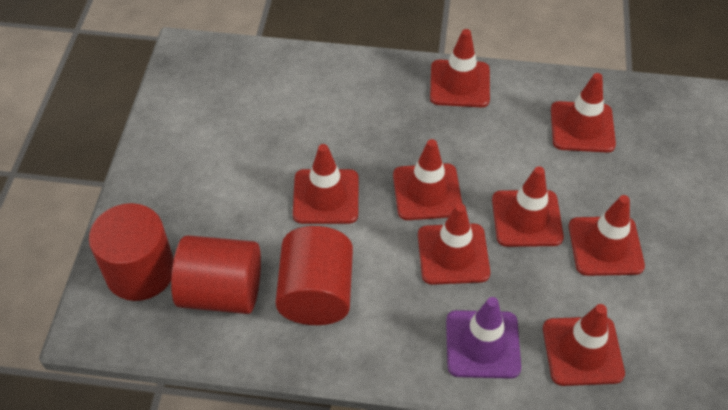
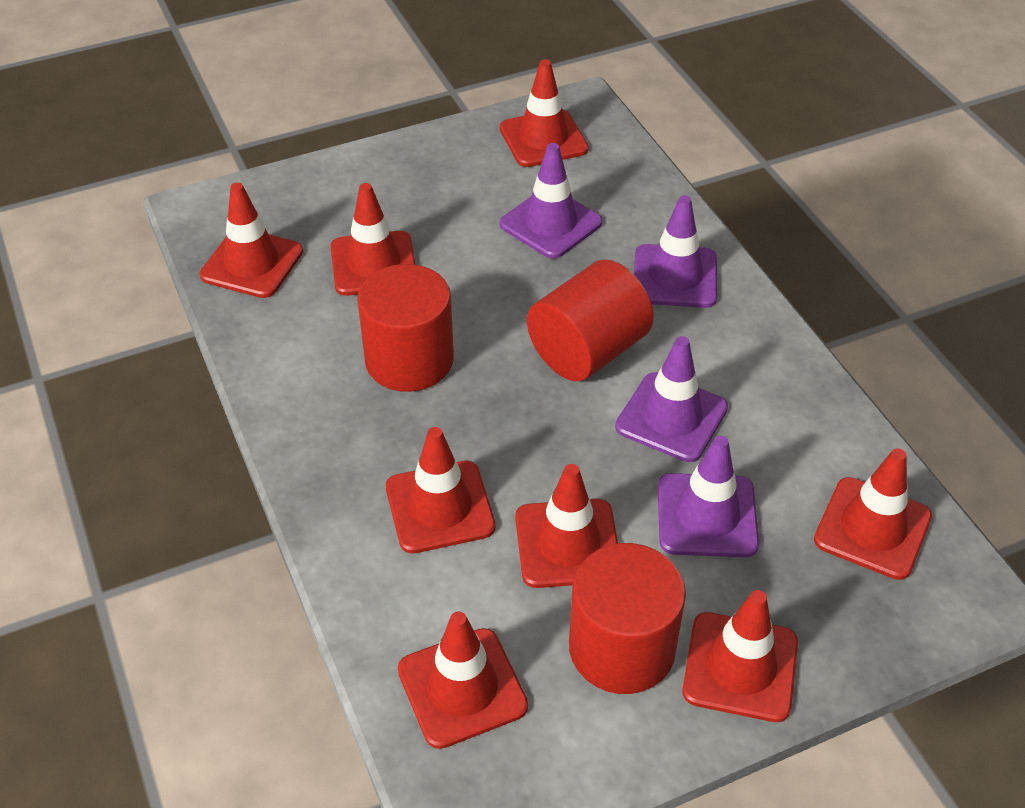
purple traffic cone: 1 -> 4

